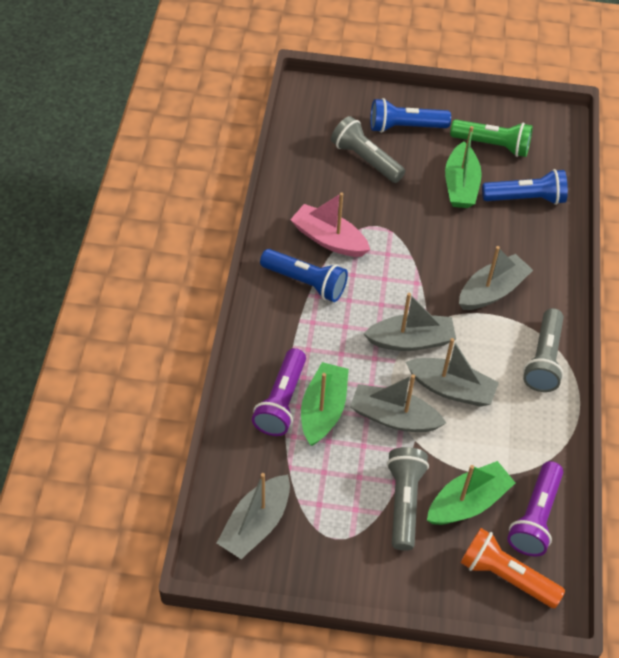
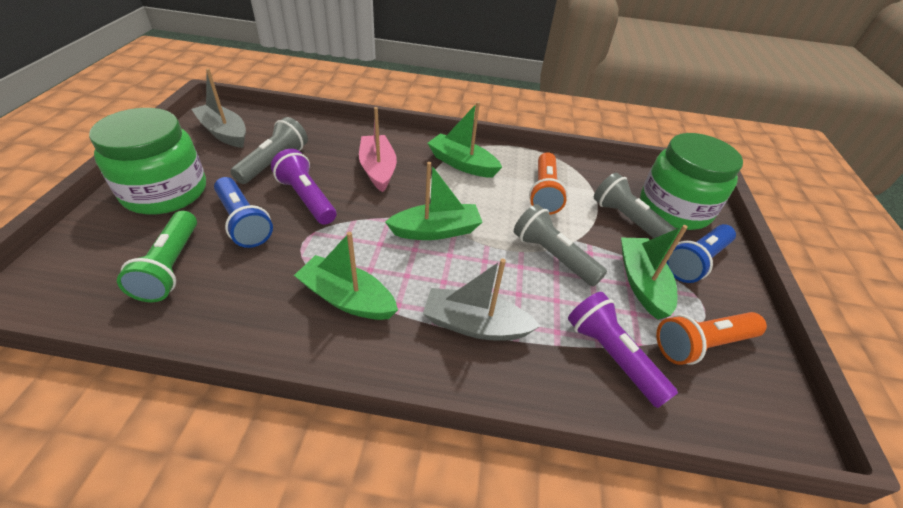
blue flashlight: 3 -> 2
green boat: 3 -> 4
green jar: 0 -> 2
grey boat: 5 -> 2
orange flashlight: 1 -> 2

